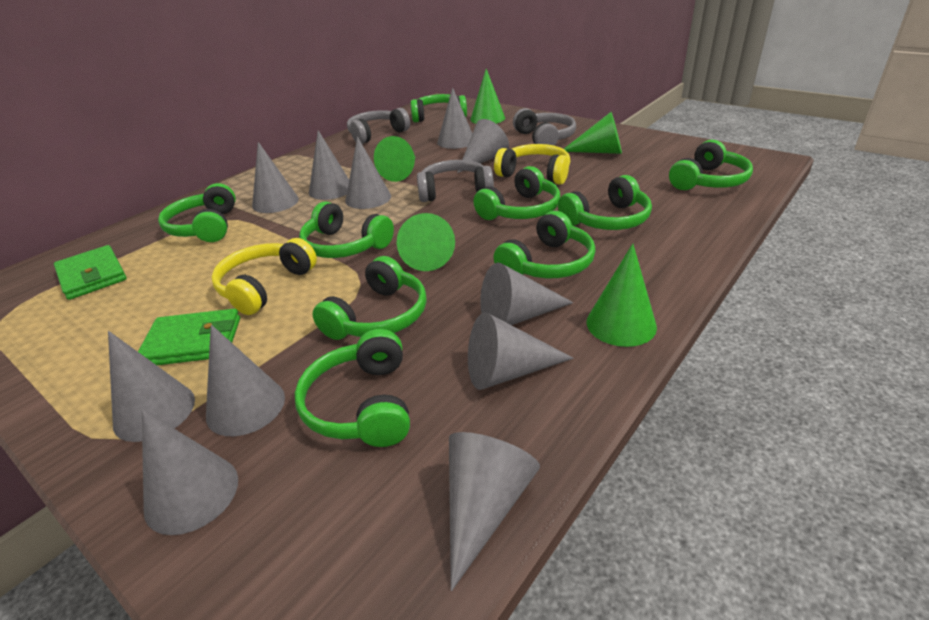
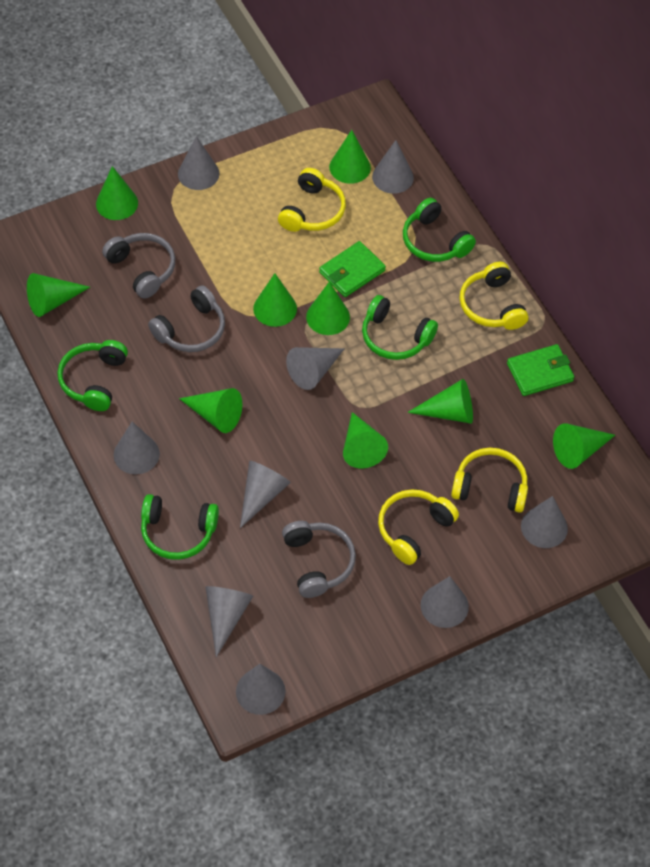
green cone: 5 -> 9
green headphones: 9 -> 4
grey cone: 11 -> 9
yellow headphones: 2 -> 4

